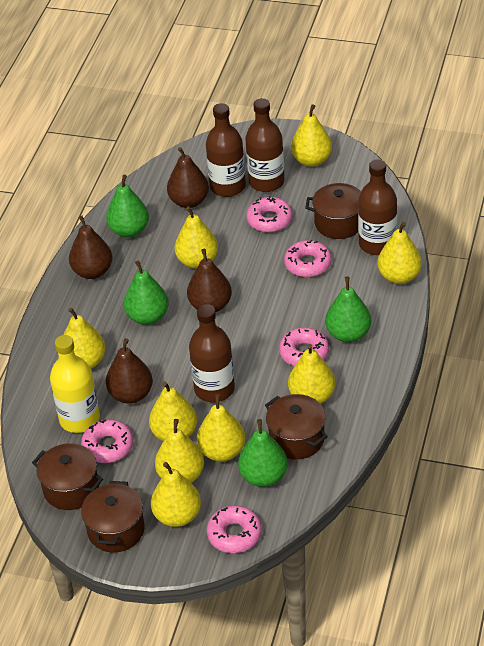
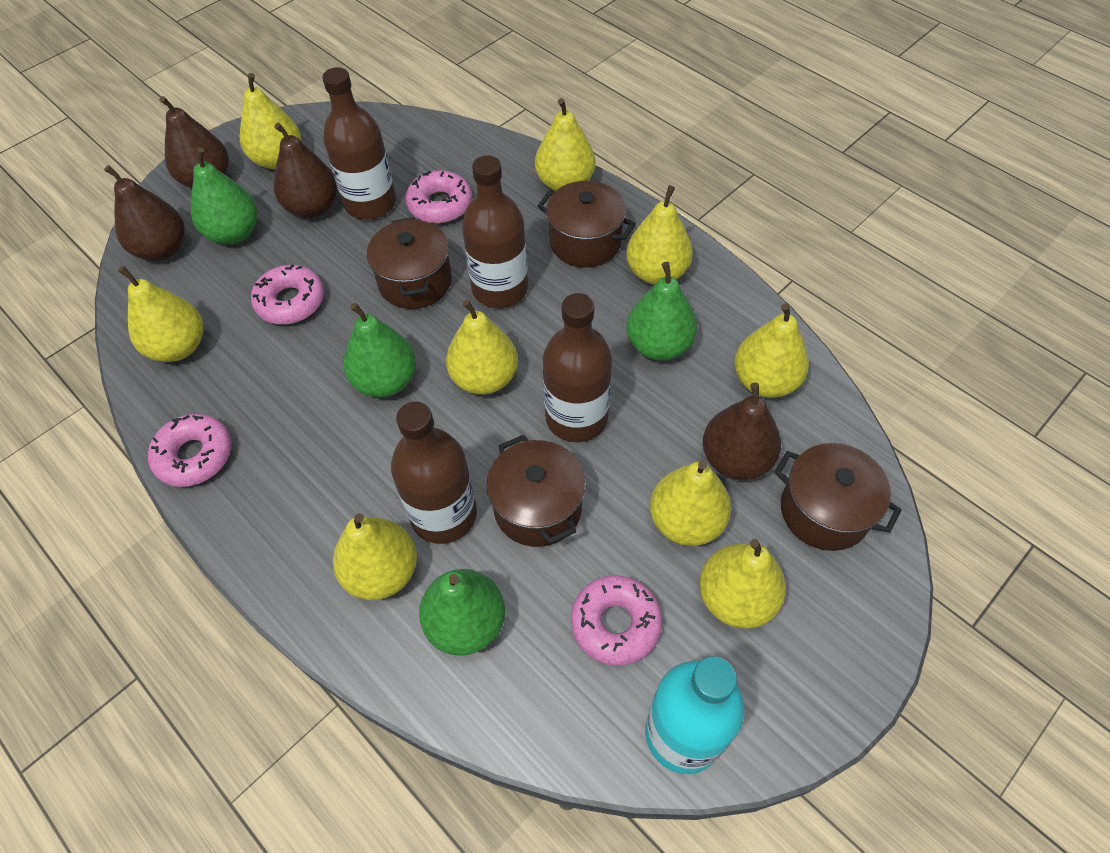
pink donut: 5 -> 4
turquoise bottle: 0 -> 1
yellow bottle: 1 -> 0

